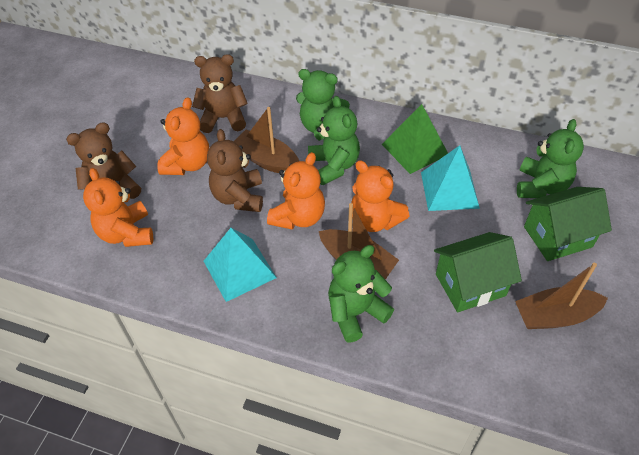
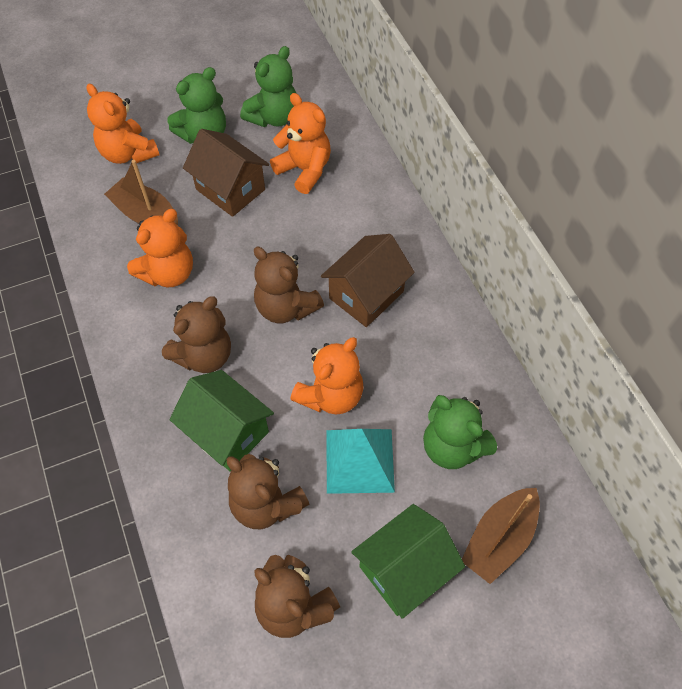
brown boat: 3 -> 2
brown house: 0 -> 2
brown teddy bear: 3 -> 4
green pyramid: 1 -> 0
green teddy bear: 4 -> 3
turquoise pyramid: 2 -> 1

